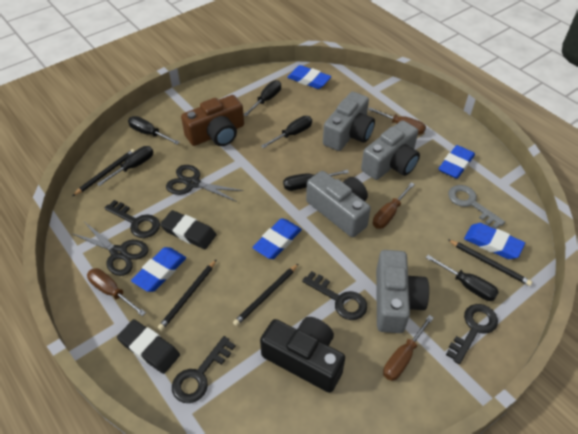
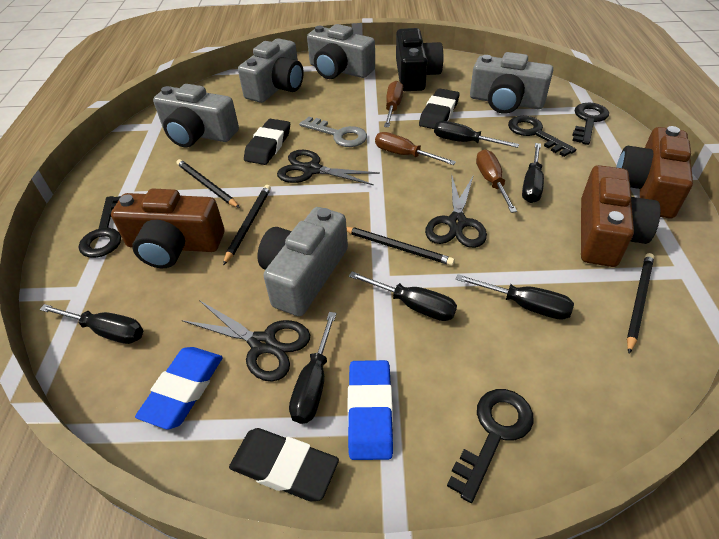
black eraser: 2 -> 3
black scissors: 2 -> 3
blue eraser: 5 -> 2
brown camera: 1 -> 3
brown screwdriver: 4 -> 3
grey camera: 4 -> 5

